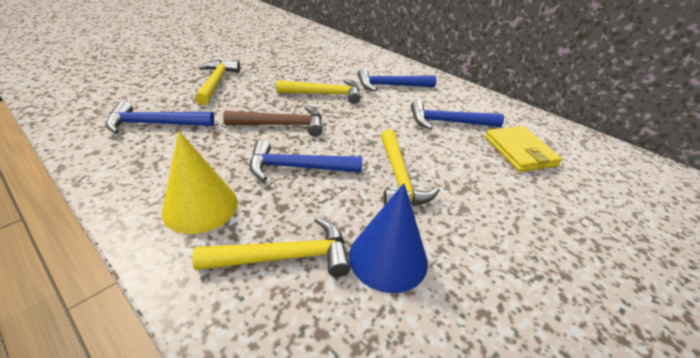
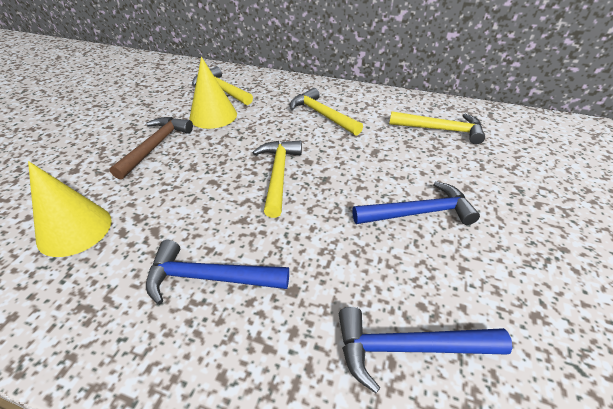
blue cone: 1 -> 0
blue hammer: 4 -> 3
yellow cone: 1 -> 2
yellow wallet: 1 -> 0

